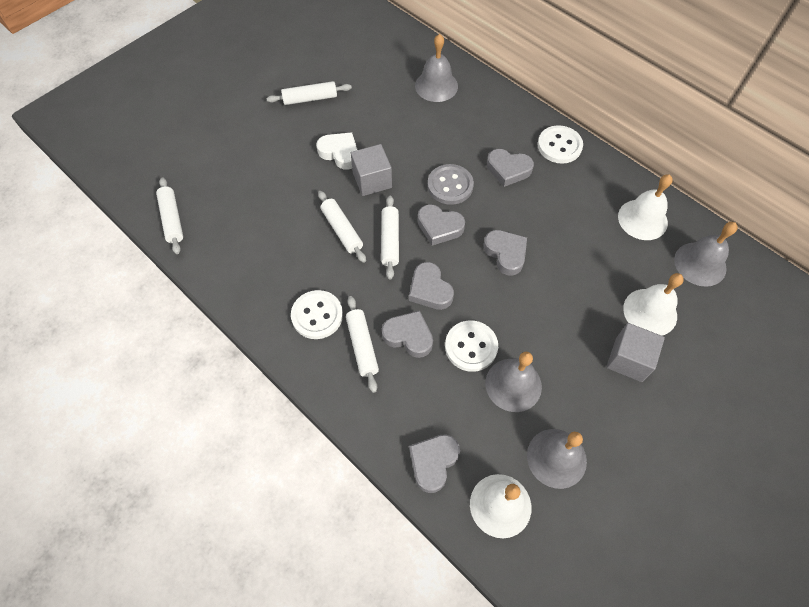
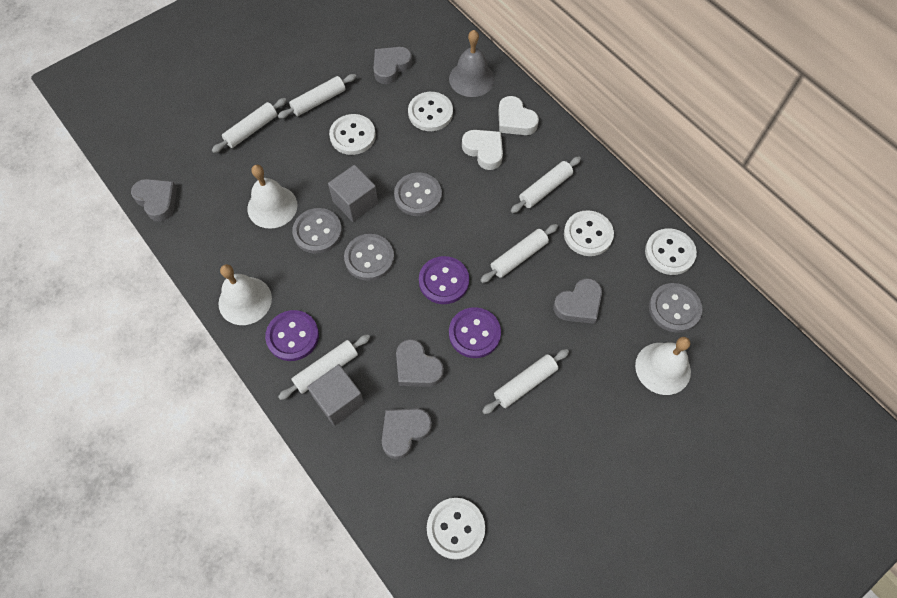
grey bell: 4 -> 1
grey button: 1 -> 4
grey heart: 6 -> 5
purple button: 0 -> 3
white button: 3 -> 5
white heart: 1 -> 2
white rolling pin: 5 -> 6

